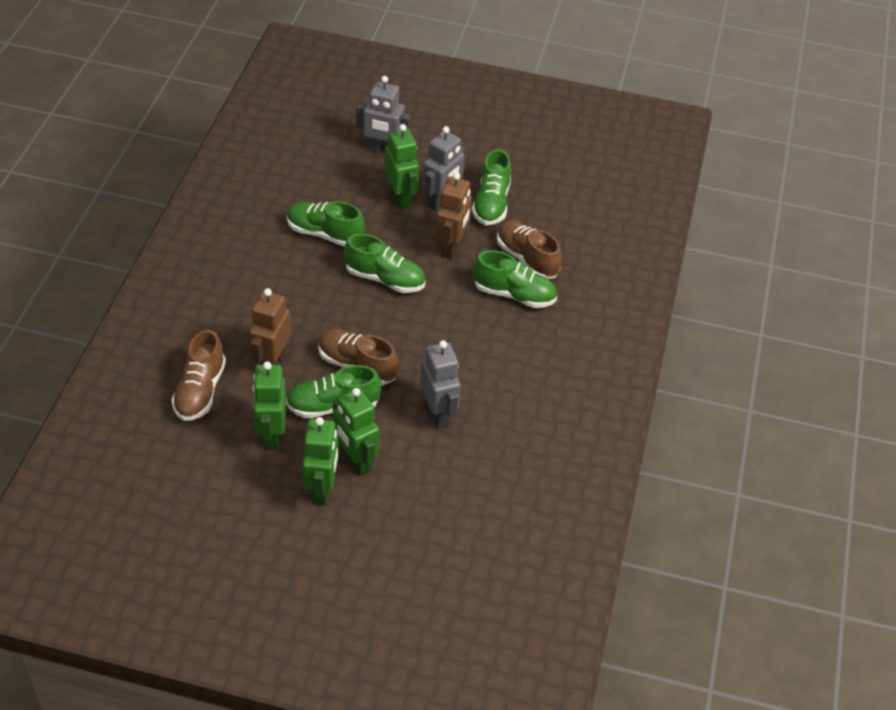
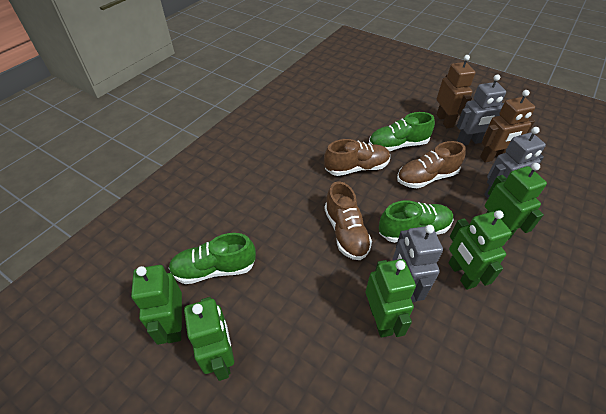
green robot: 4 -> 5
green shoe: 5 -> 3

